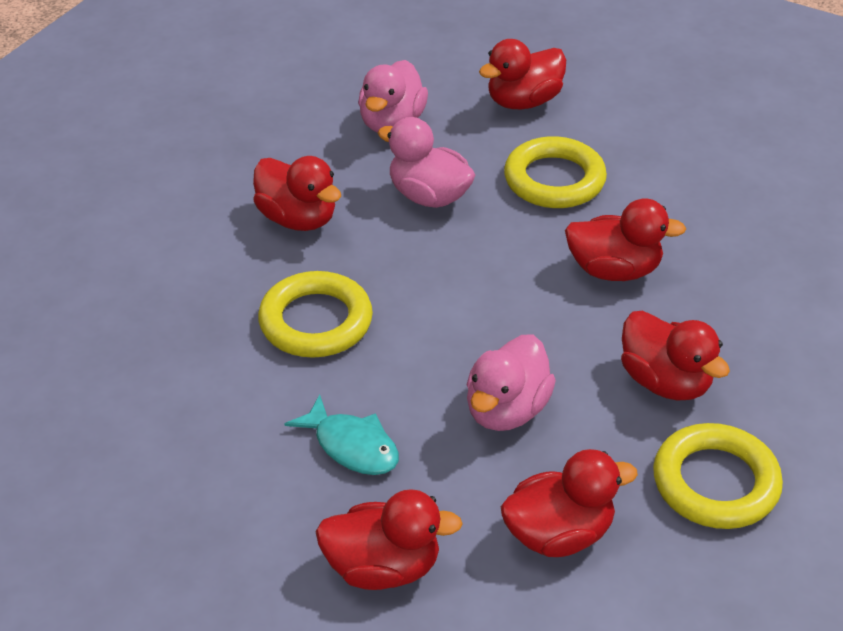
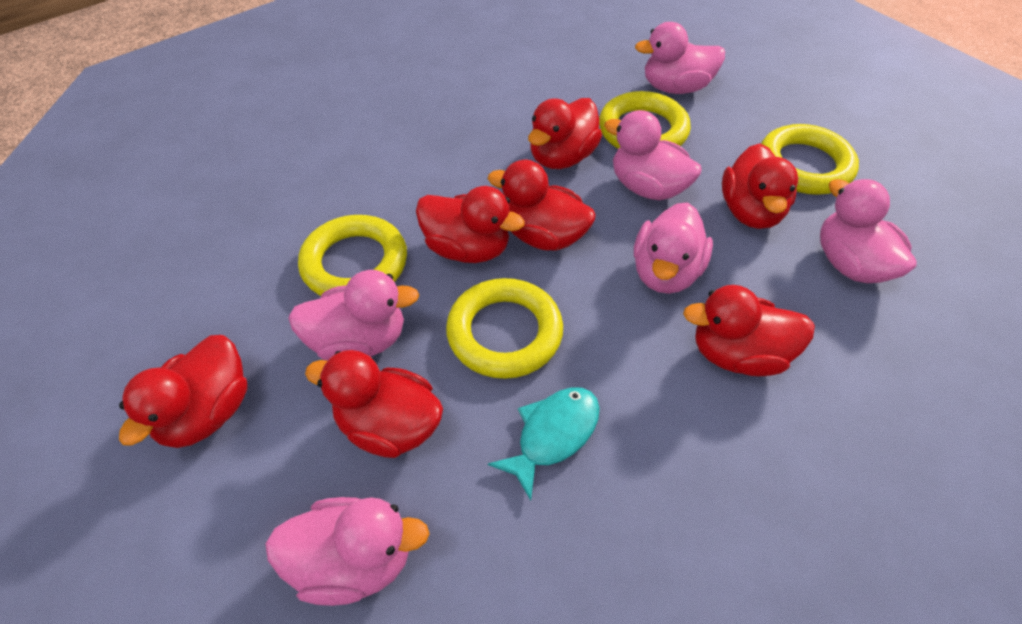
pink duck: 3 -> 6
red duck: 6 -> 7
yellow ring: 3 -> 4

